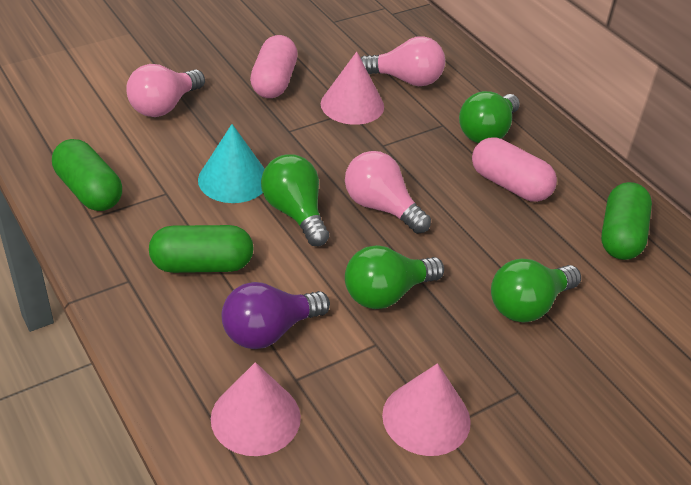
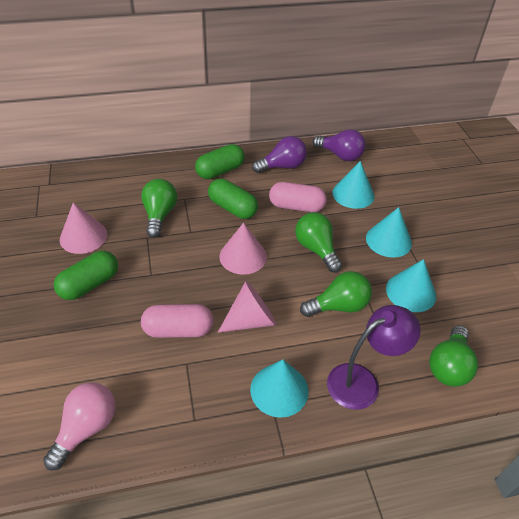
pink light bulb: 3 -> 1
purple lamp: 0 -> 1
purple light bulb: 1 -> 2
turquoise cone: 1 -> 4

